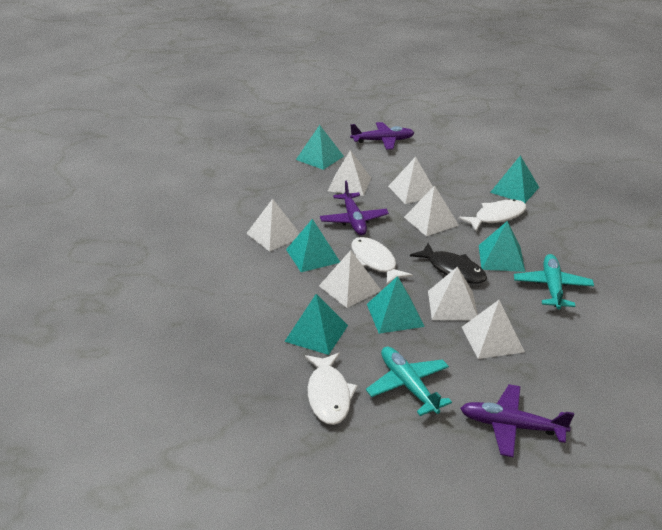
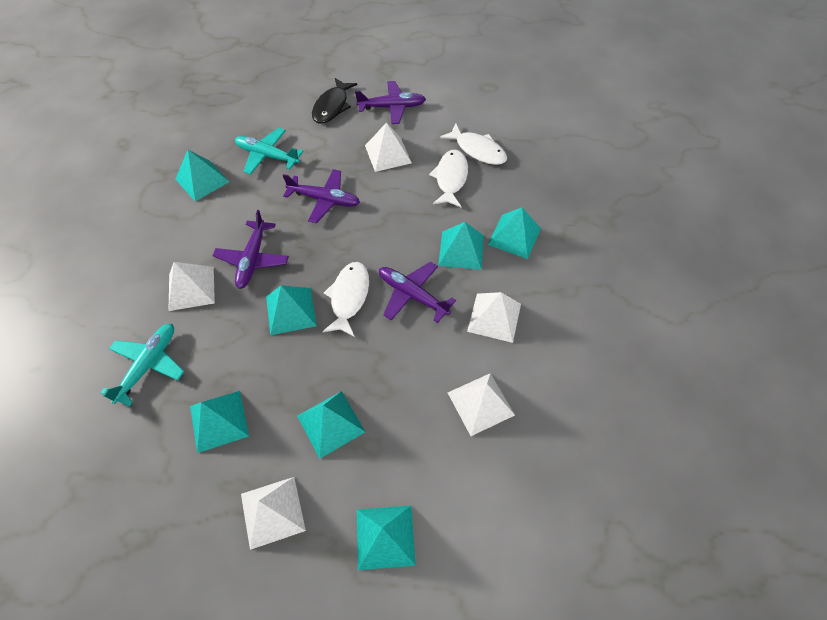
purple plane: 3 -> 4
turquoise pyramid: 6 -> 7
white pyramid: 7 -> 5

